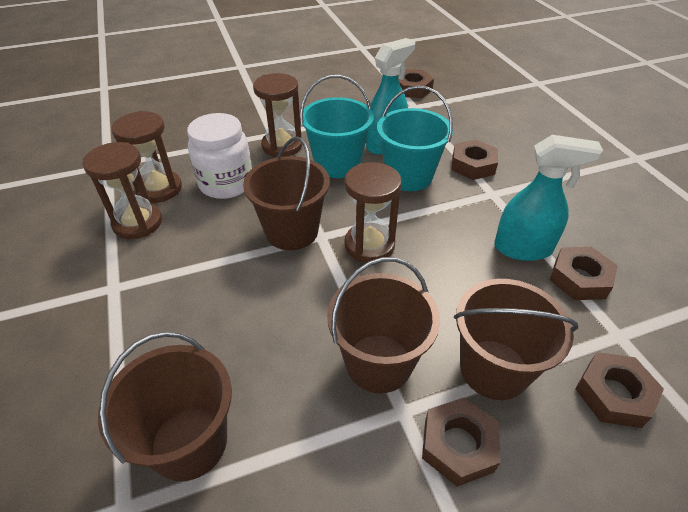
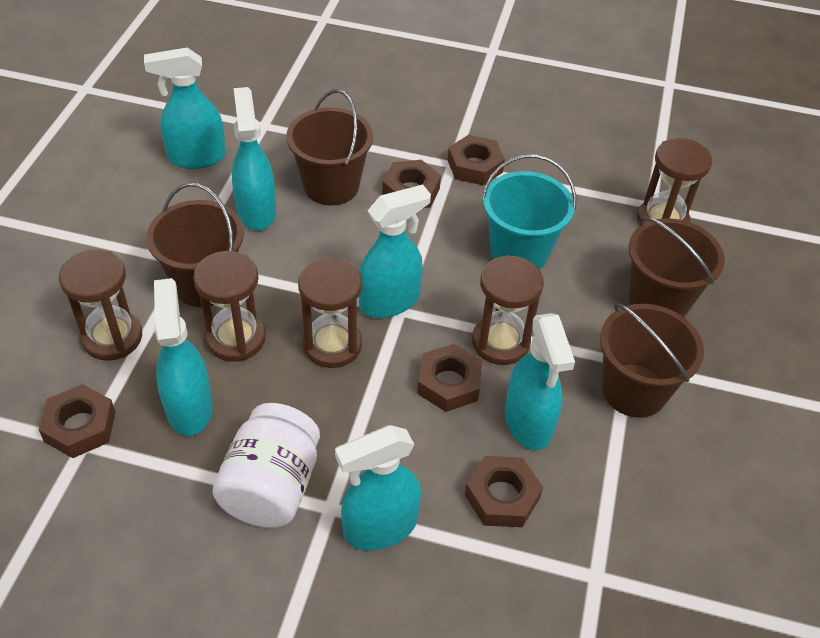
brown hourglass: 4 -> 5
turquoise bucket: 2 -> 1
turquoise spray bottle: 2 -> 6

